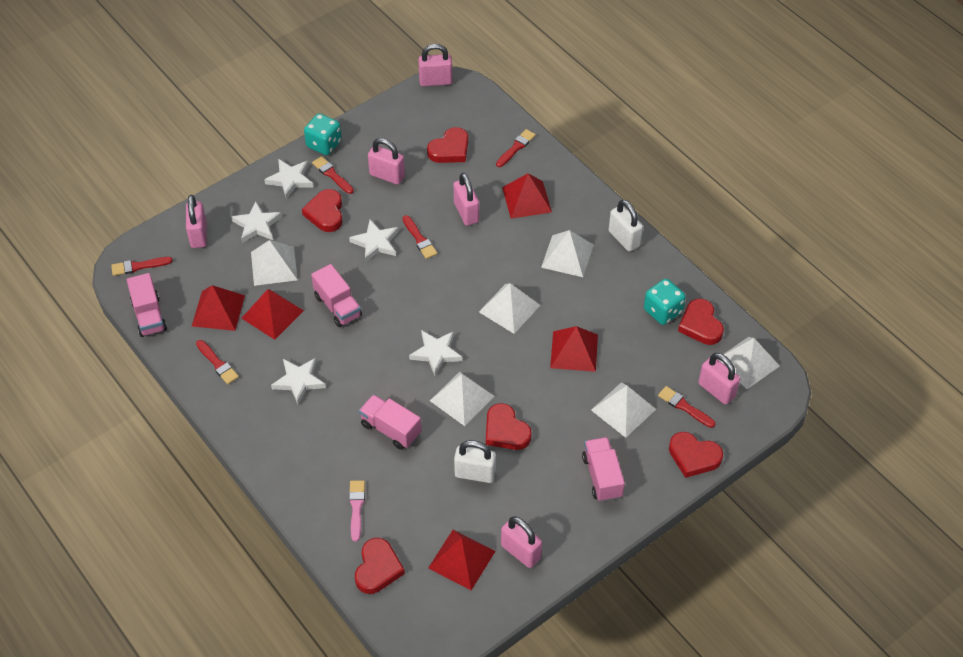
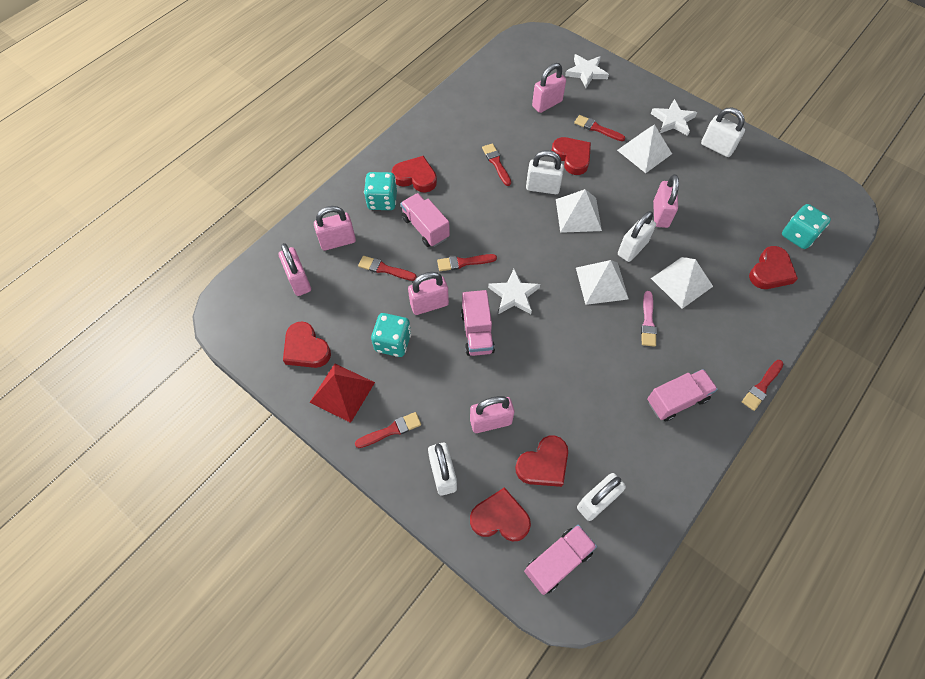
red pyramid: 5 -> 1
turquoise dice: 2 -> 3
white padlock: 2 -> 5
white pyramid: 6 -> 4
white star: 5 -> 3

